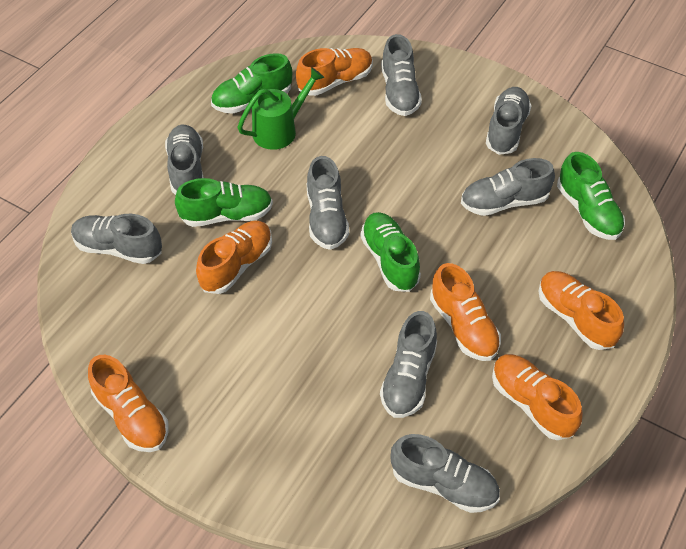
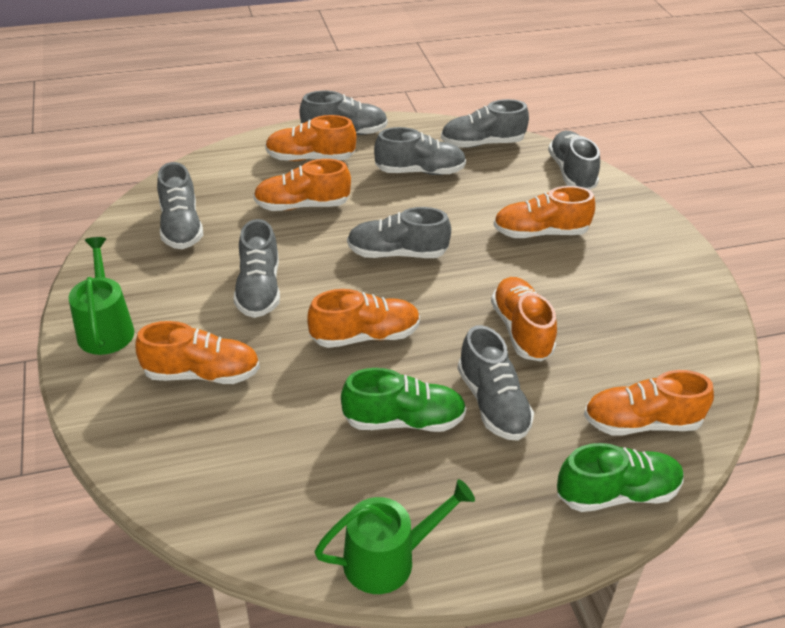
green shoe: 4 -> 2
green watering can: 1 -> 2
orange shoe: 6 -> 7

